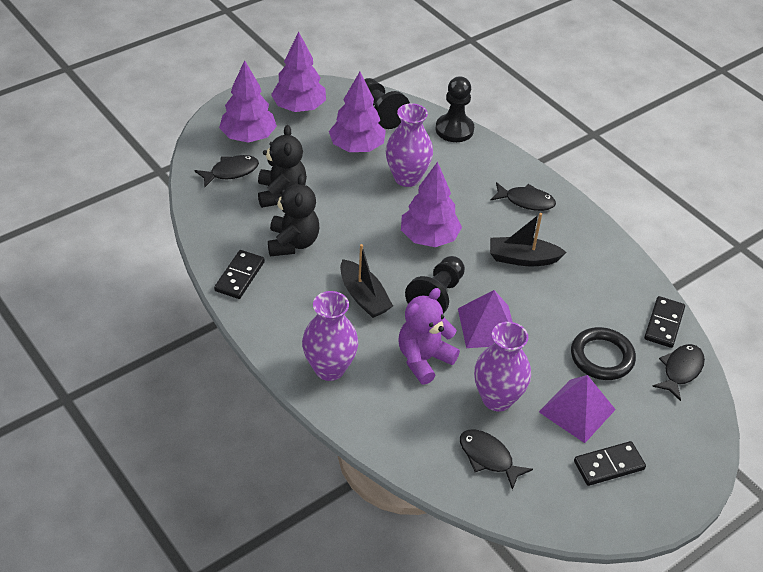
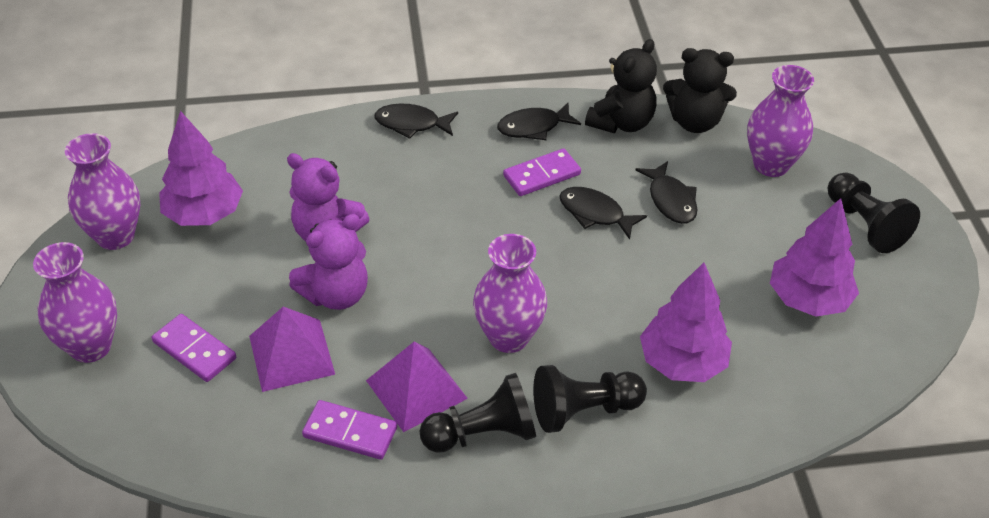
black boat: 2 -> 0
black domino: 3 -> 0
black ring: 1 -> 0
purple domino: 0 -> 3
purple teddy bear: 1 -> 2
purple tree: 4 -> 3
purple vase: 3 -> 4

